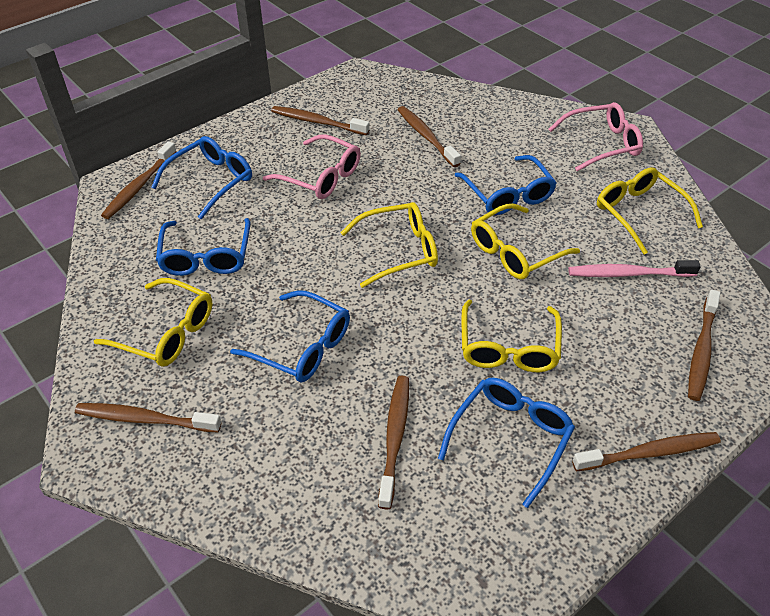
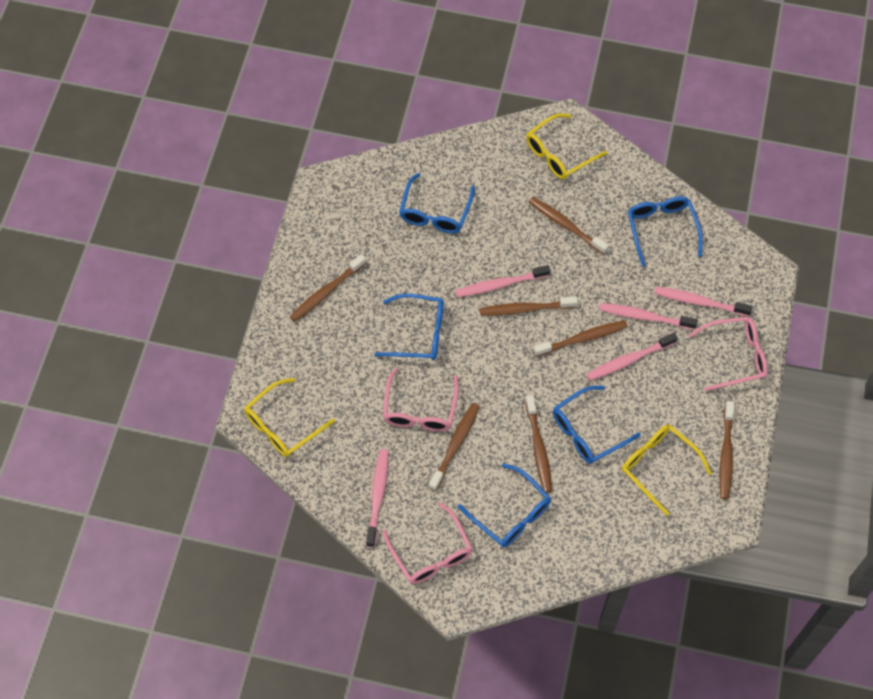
pink glasses: 2 -> 3
pink toothbrush: 1 -> 5
yellow glasses: 5 -> 3

